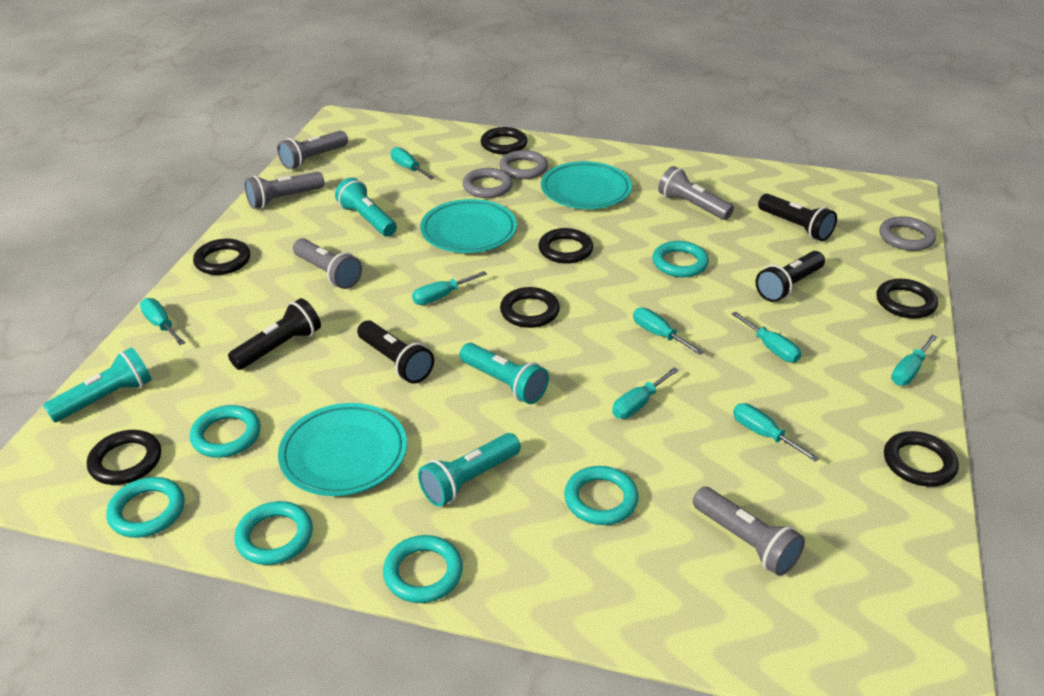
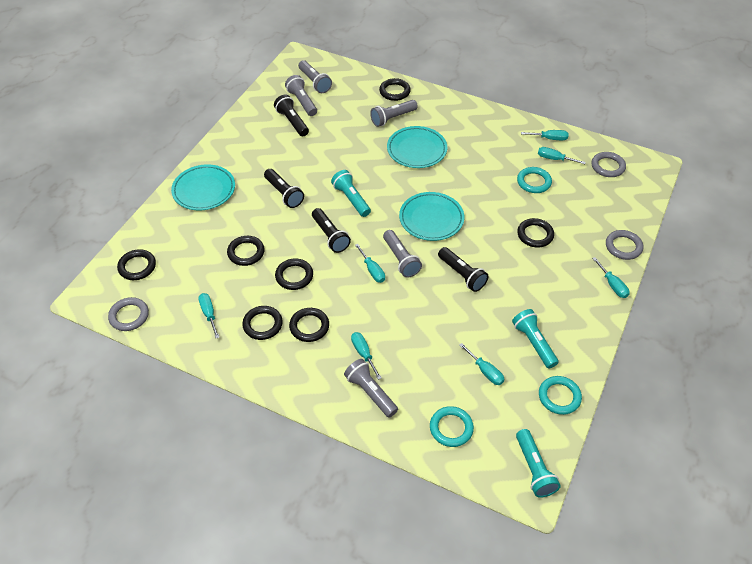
turquoise flashlight: 4 -> 3
turquoise ring: 6 -> 3
turquoise screwdriver: 8 -> 7

